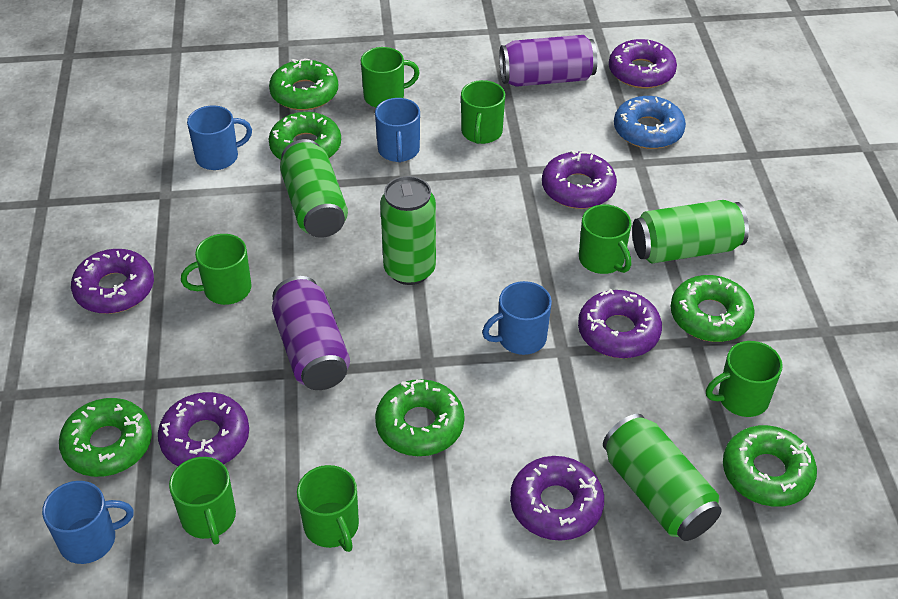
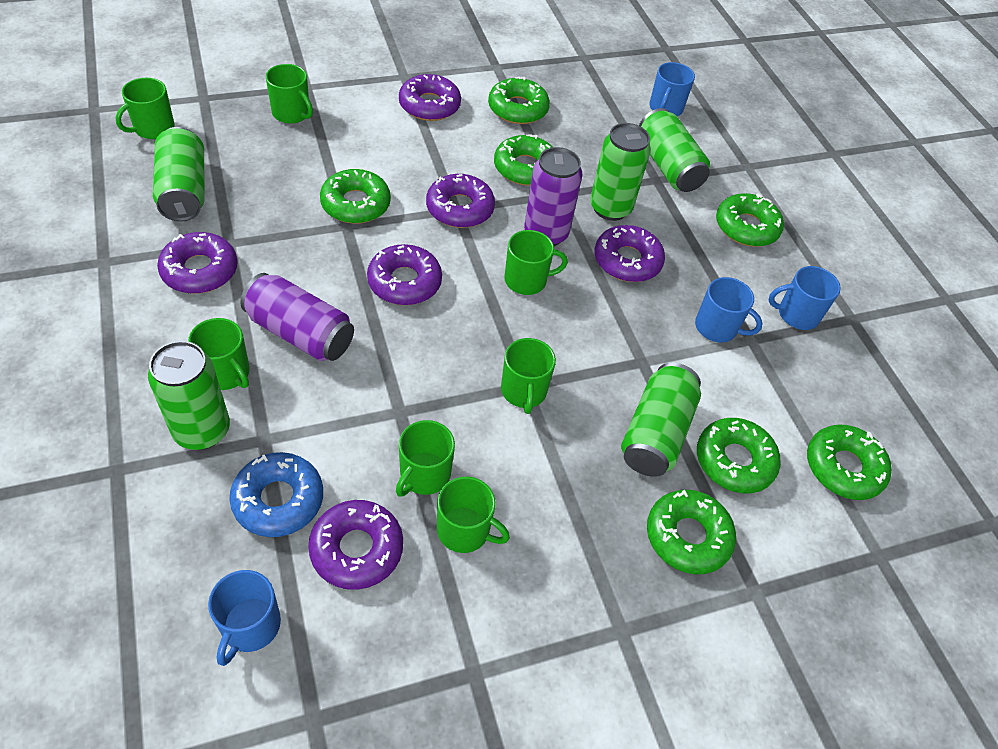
green can: 4 -> 5
green donut: 6 -> 7

